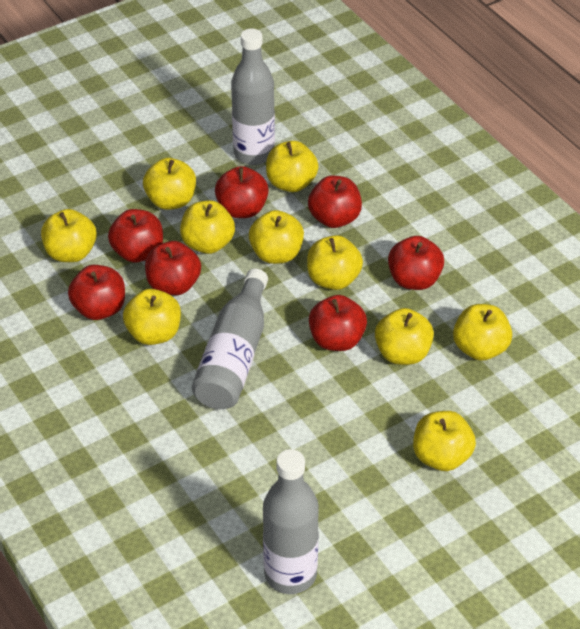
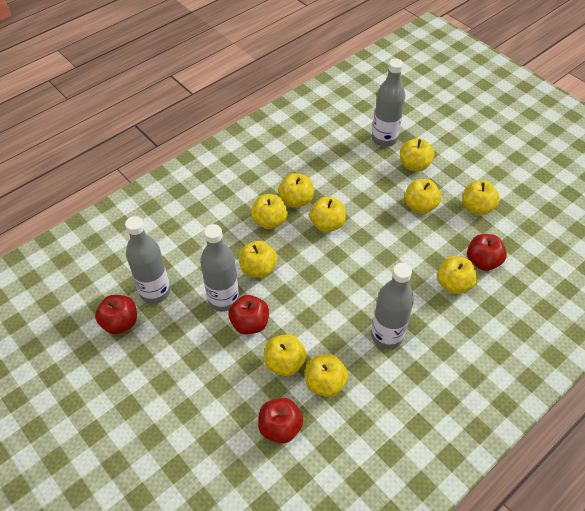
grey bottle: 3 -> 4
red apple: 7 -> 4

